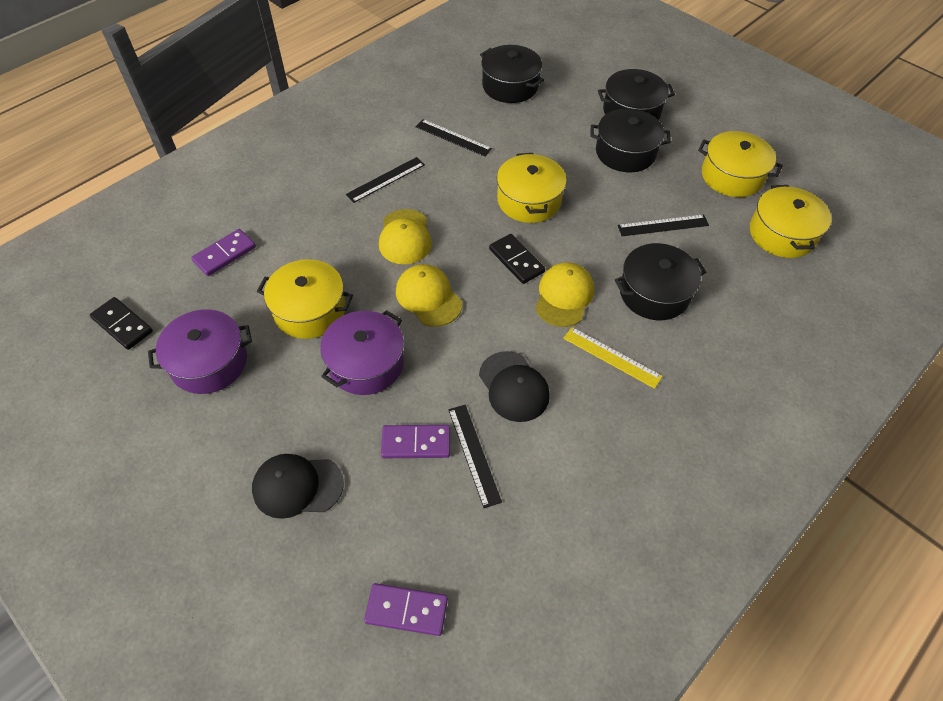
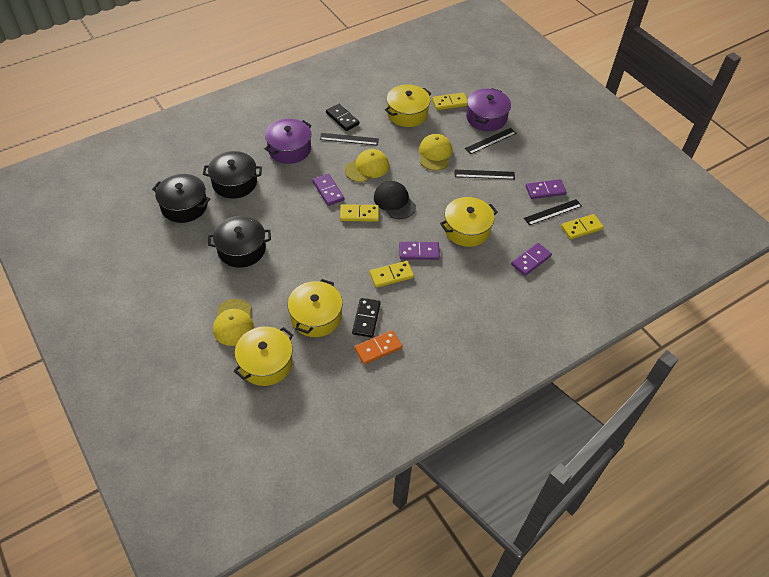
black cap: 2 -> 1
black pot: 4 -> 3
orange domino: 0 -> 1
purple domino: 3 -> 4
yellow domino: 0 -> 4
yellow ruler: 1 -> 0

